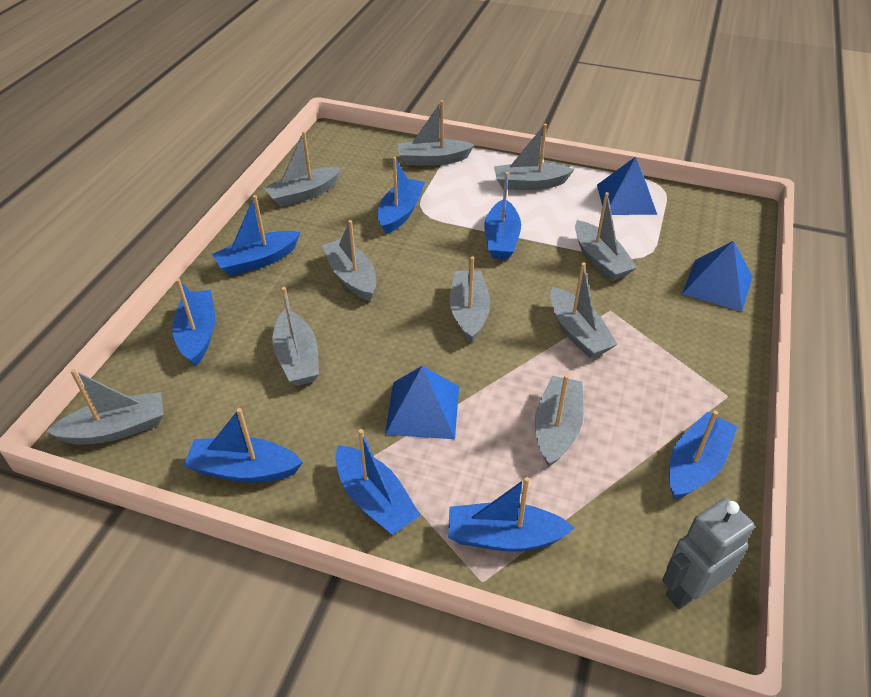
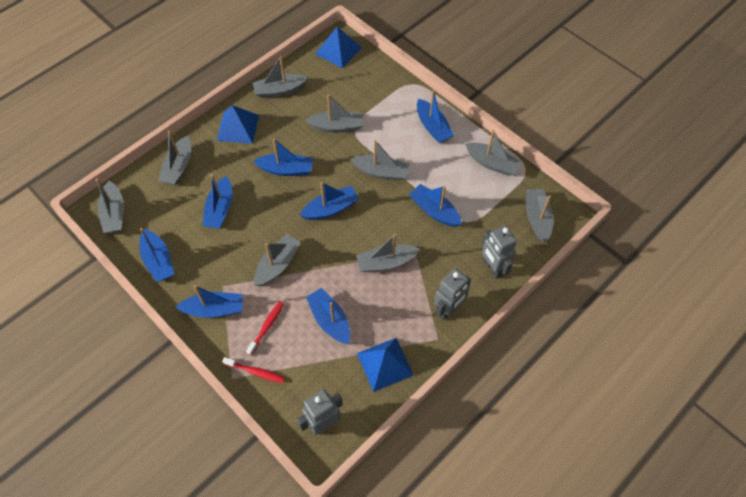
grey boat: 10 -> 9
grey robot: 1 -> 3
red toothbrush: 0 -> 2

